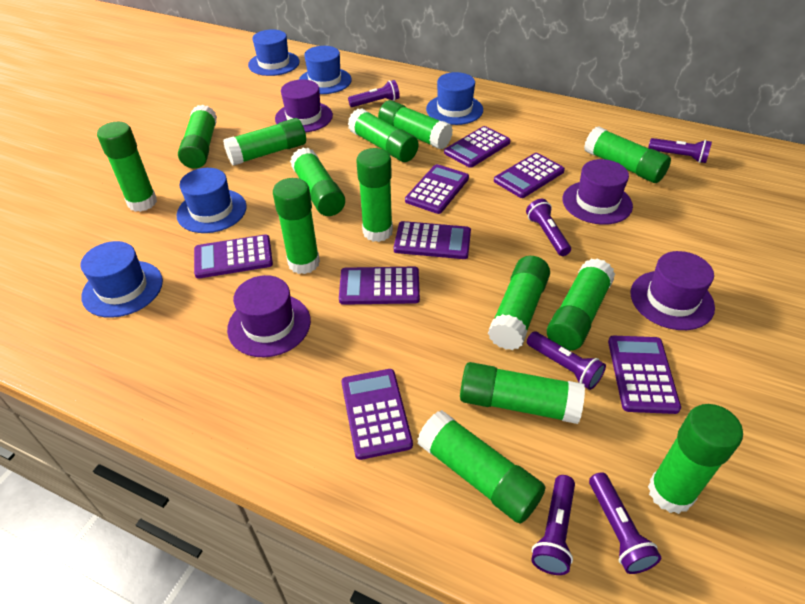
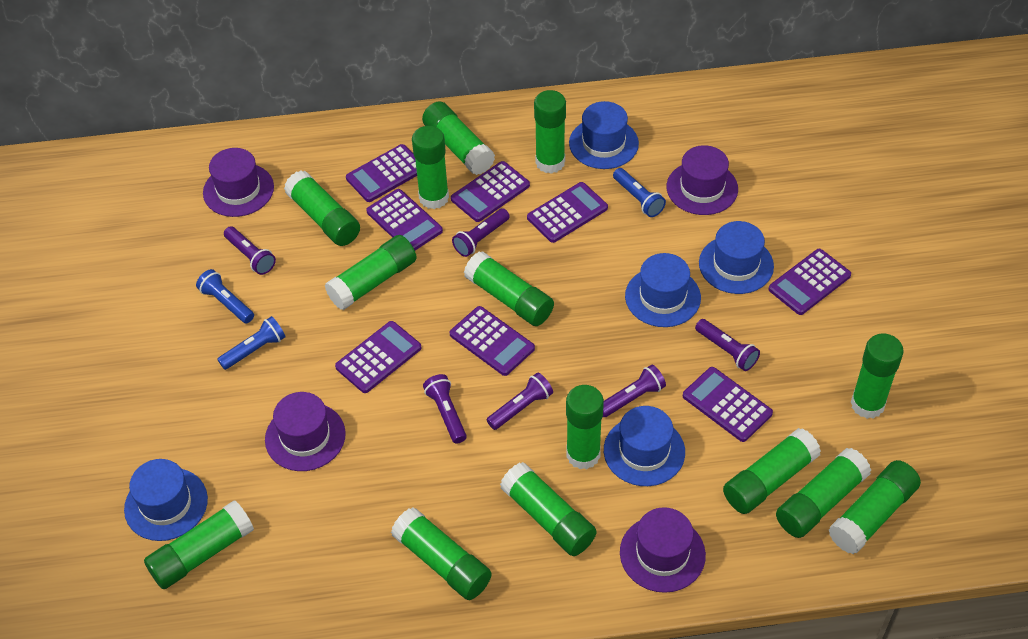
blue flashlight: 0 -> 3

